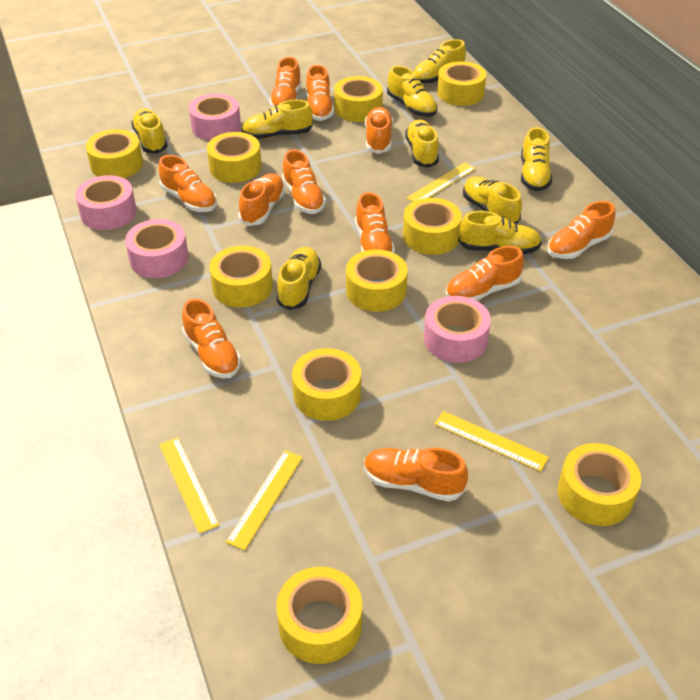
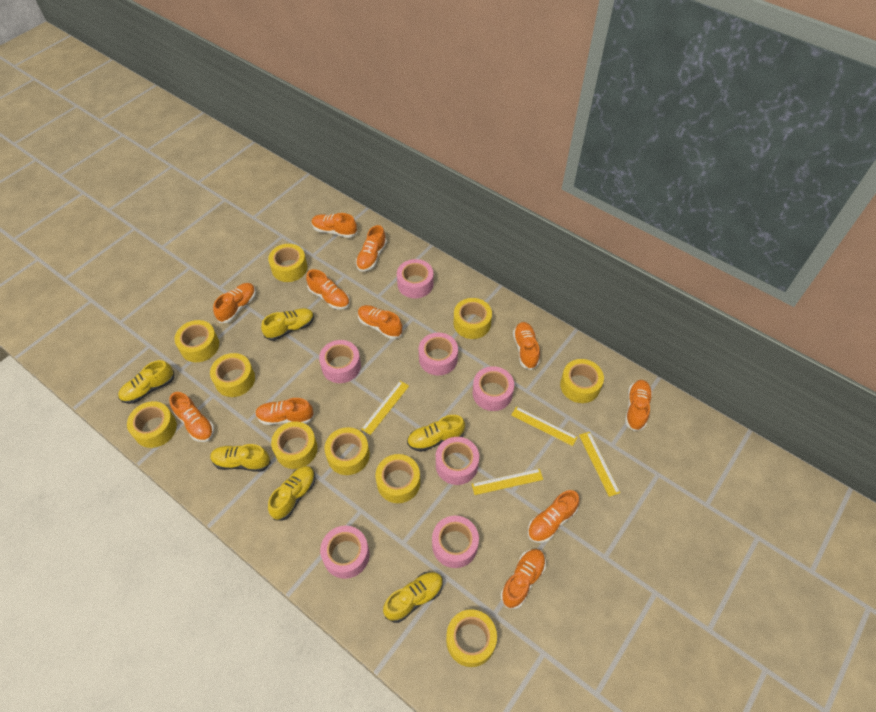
pink tape: 4 -> 7
yellow shoe: 9 -> 6

